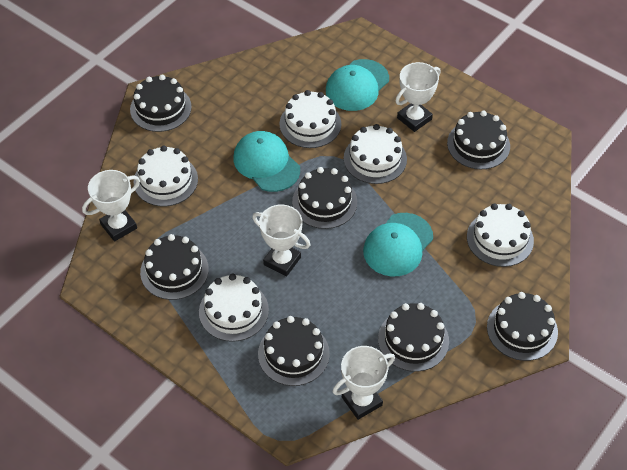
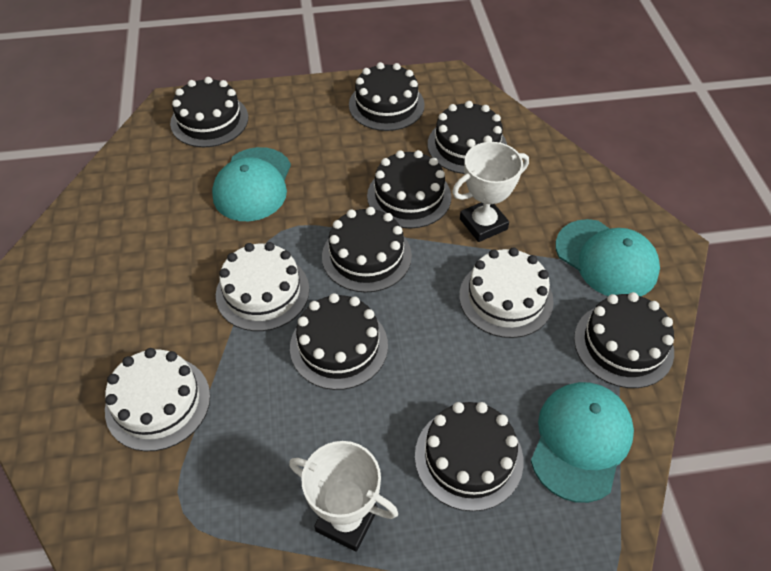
black cake: 7 -> 8
white cake: 5 -> 3
white trophy: 4 -> 2

